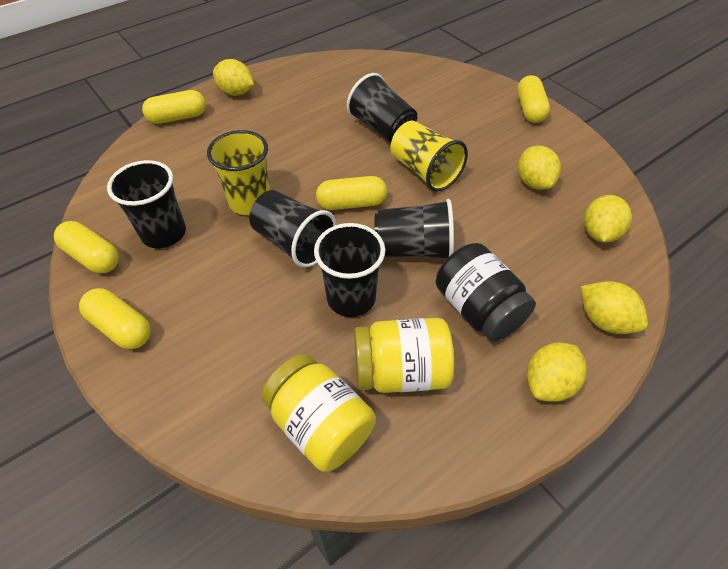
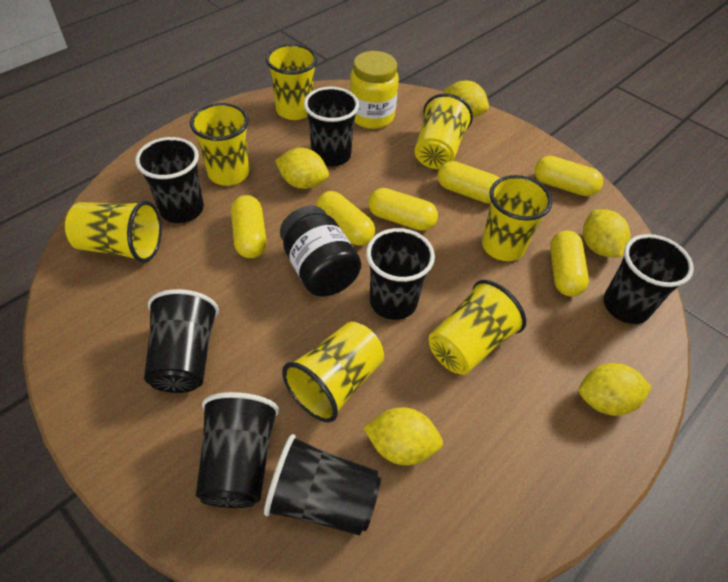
black cup: 5 -> 7
yellow capsule: 5 -> 6
yellow cup: 2 -> 7
yellow jar: 2 -> 1

